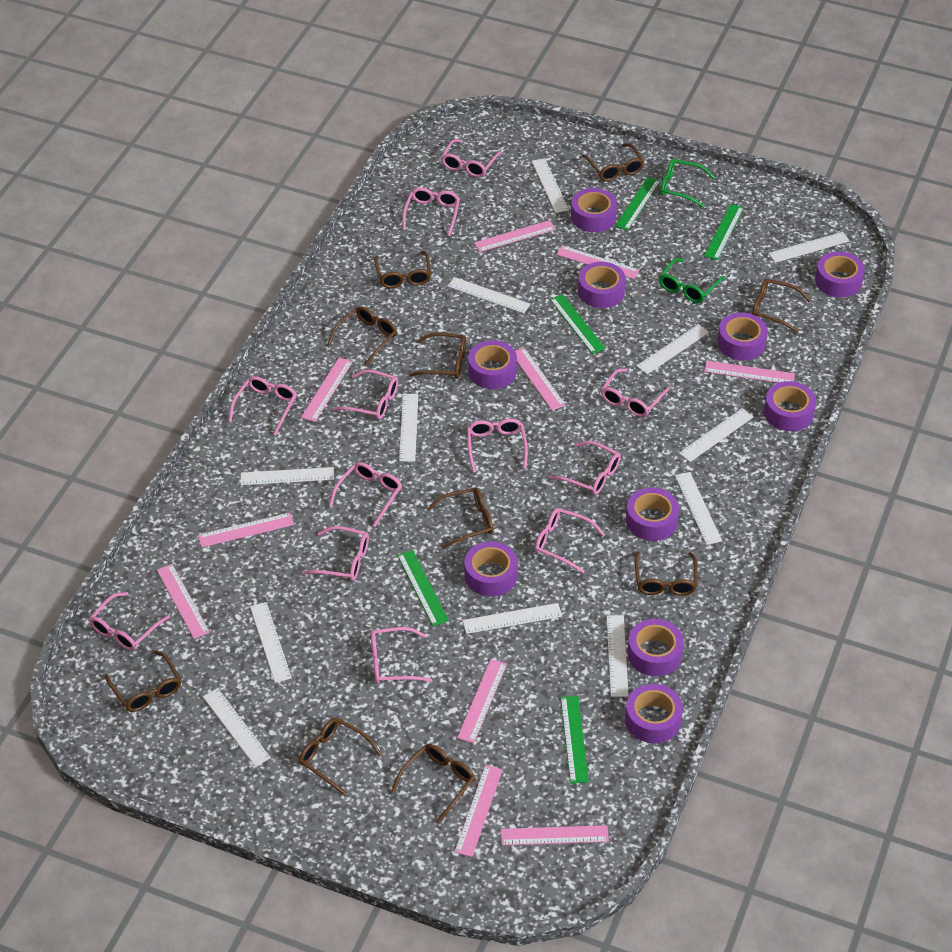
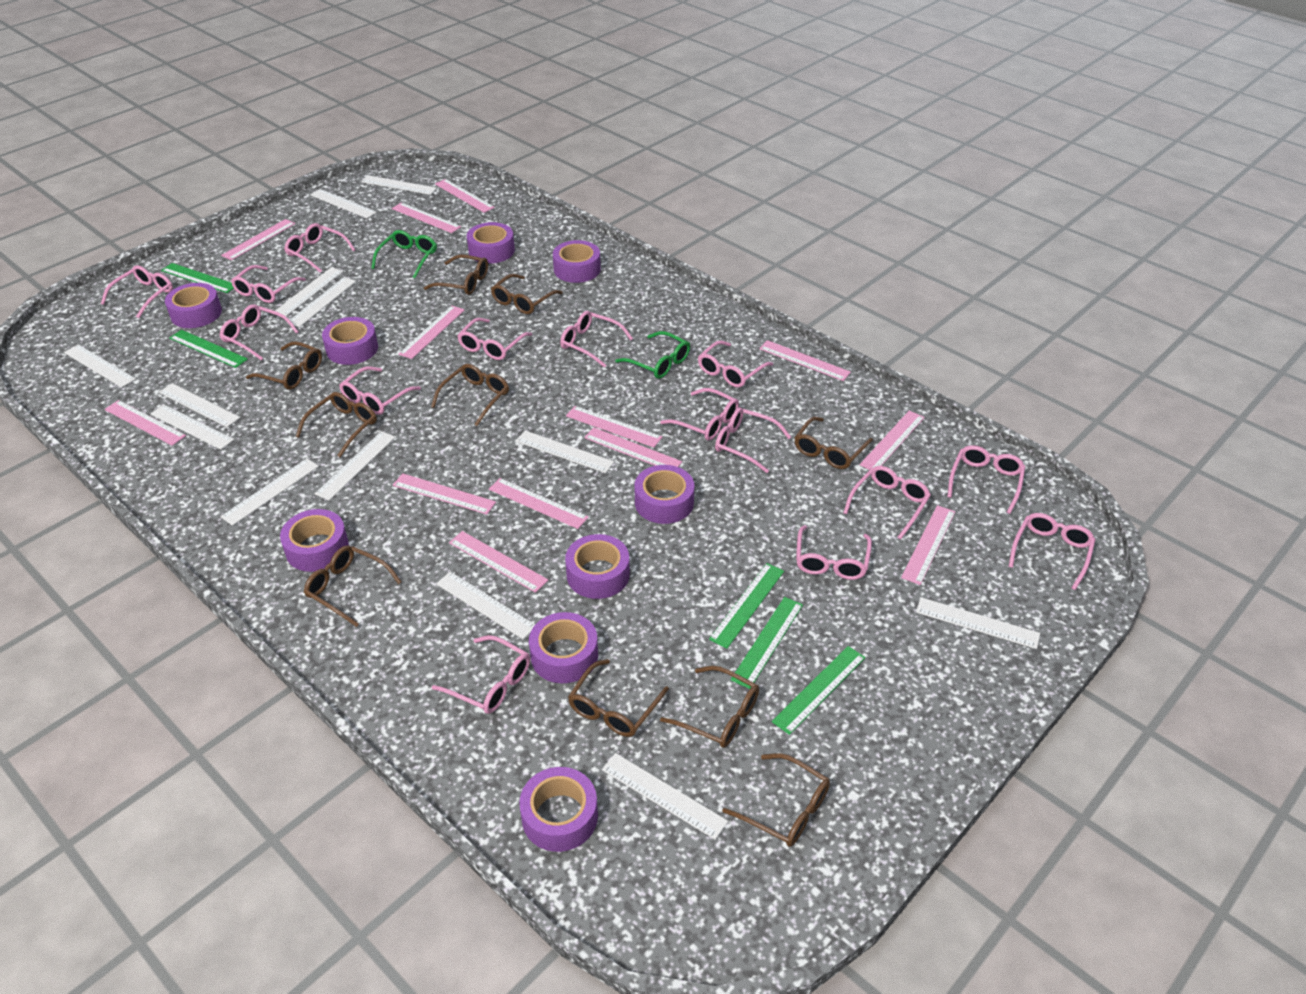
pink glasses: 12 -> 15
pink ruler: 10 -> 13
purple tape: 10 -> 9
white ruler: 12 -> 13

